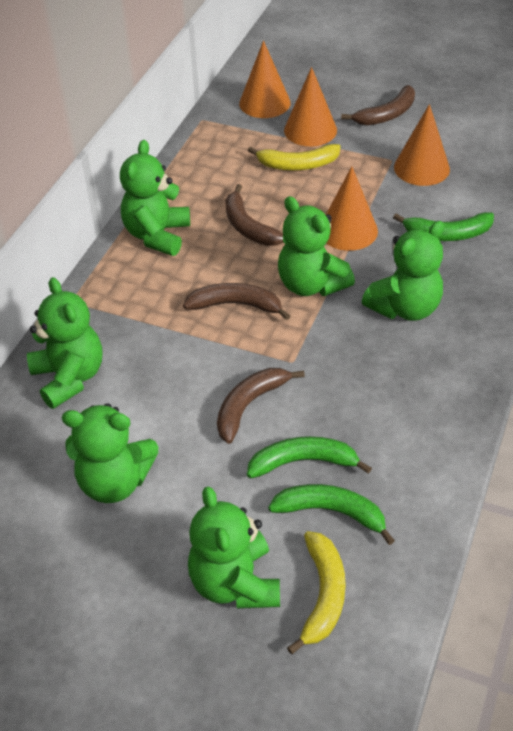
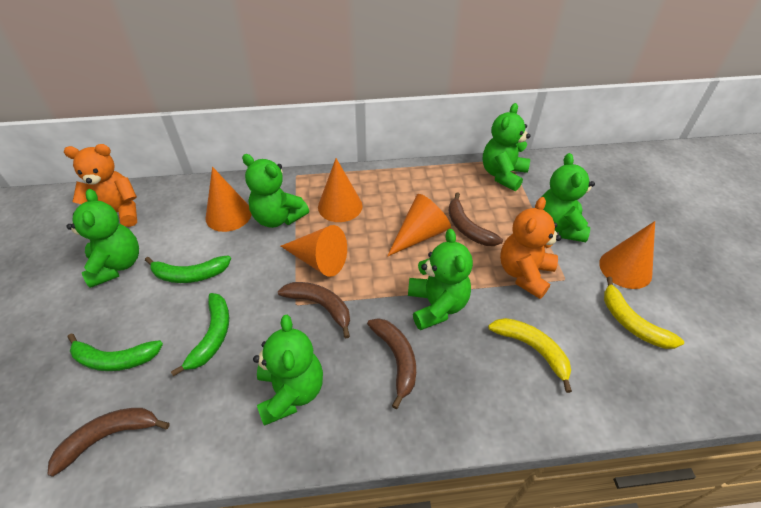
orange cone: 4 -> 5
orange teddy bear: 0 -> 2

